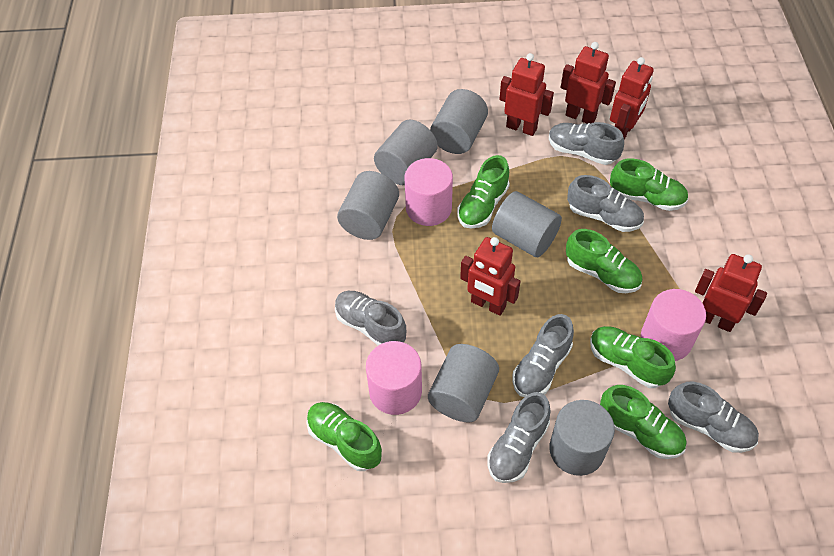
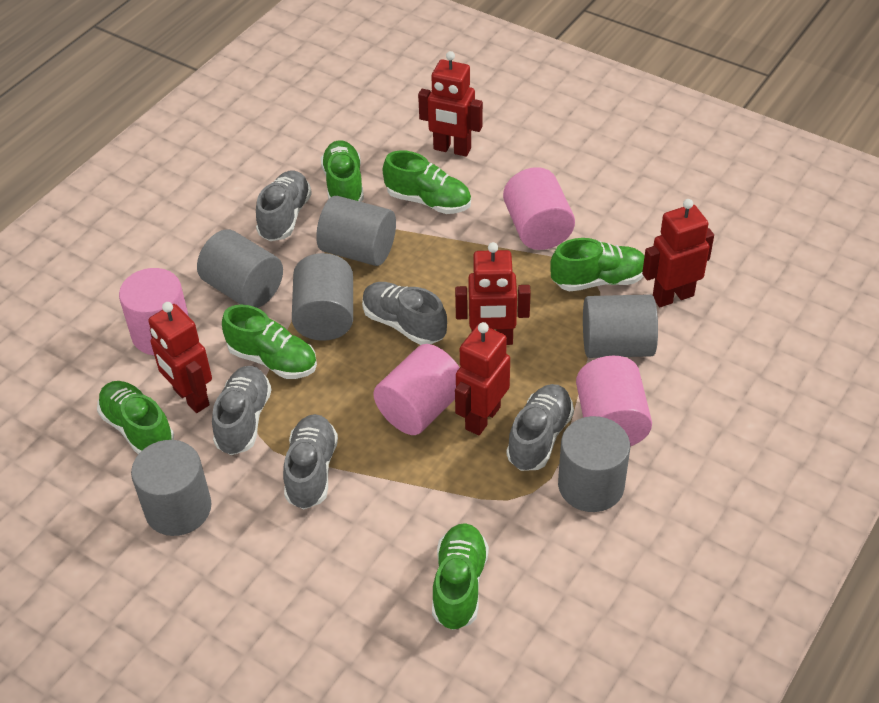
grey shoe: 6 -> 5
pink cylinder: 3 -> 4

